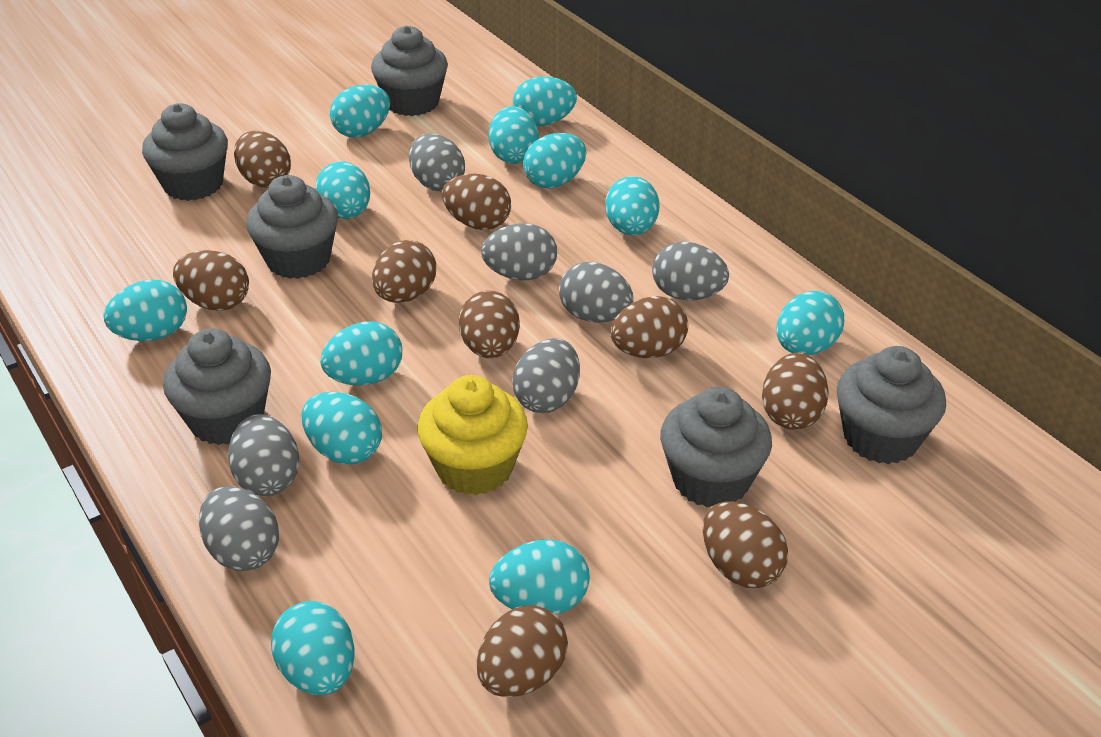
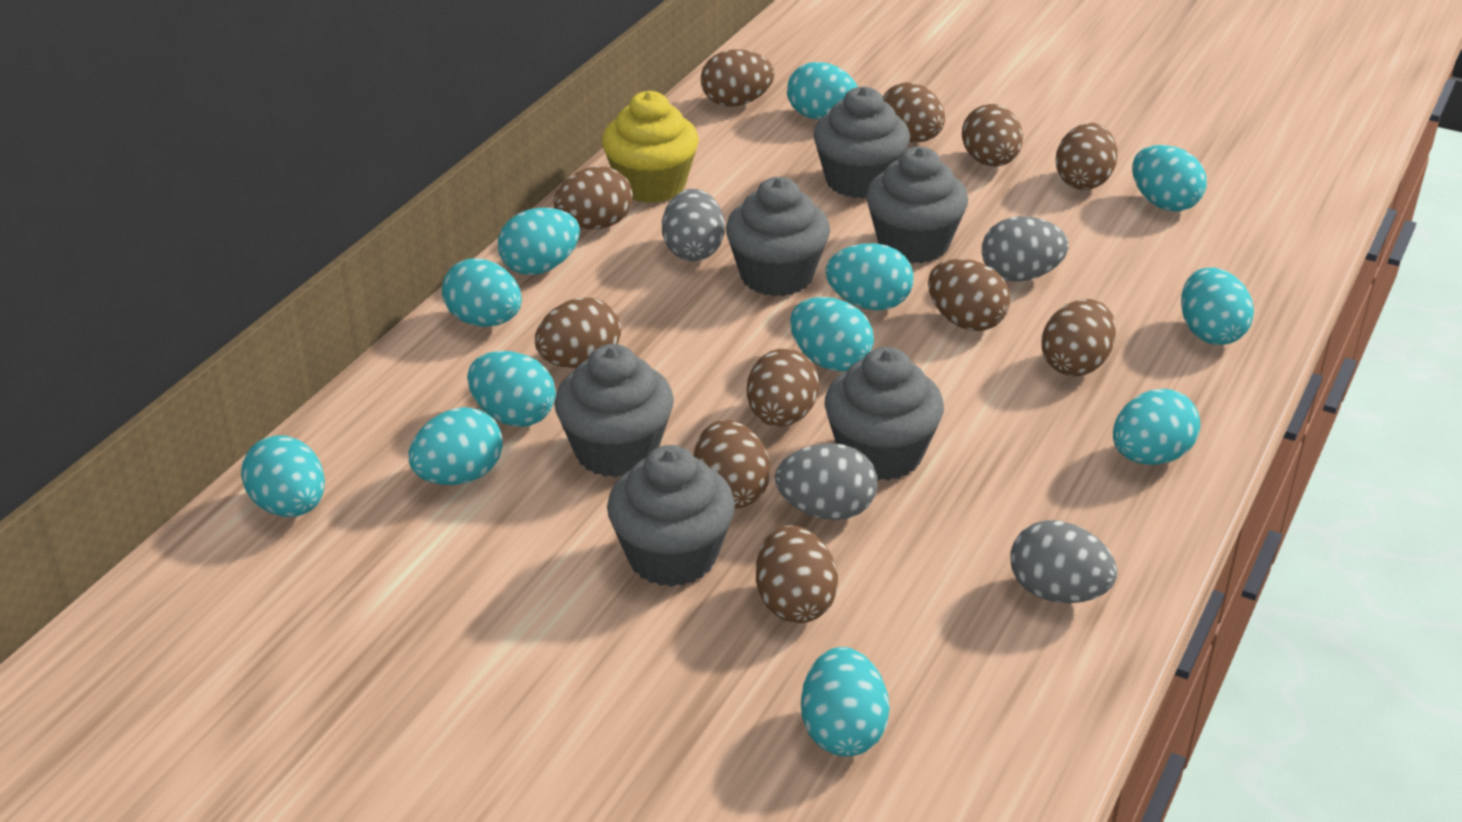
brown egg: 9 -> 11
grey egg: 7 -> 4

